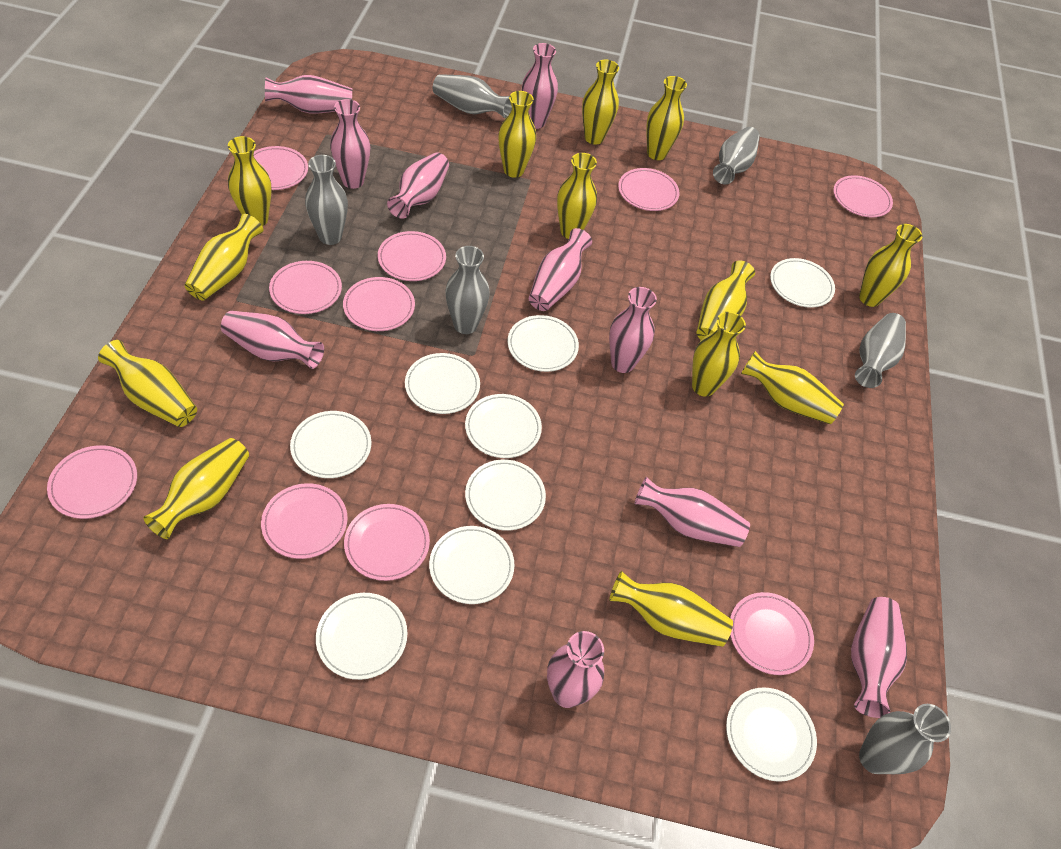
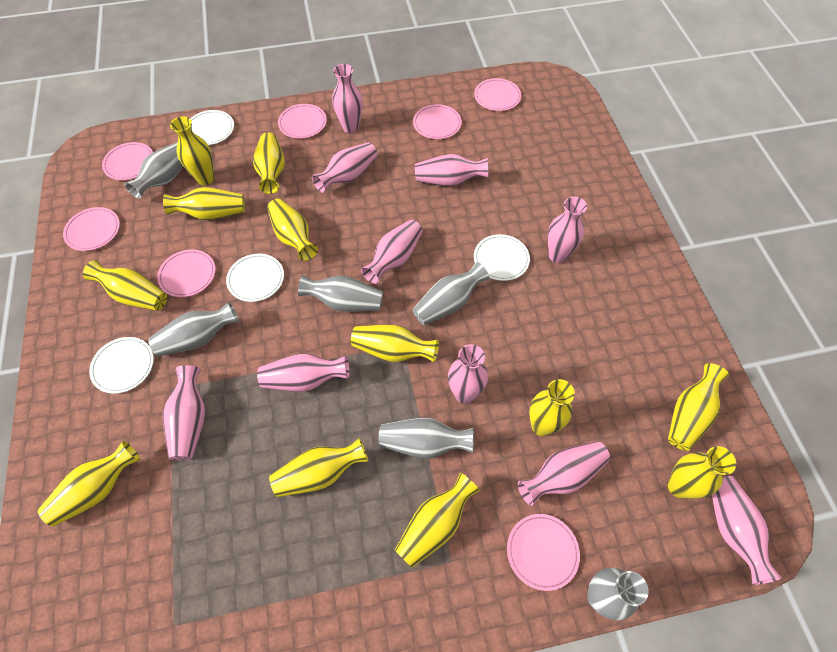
pink plate: 10 -> 7
white plate: 9 -> 4
yellow vase: 13 -> 12

